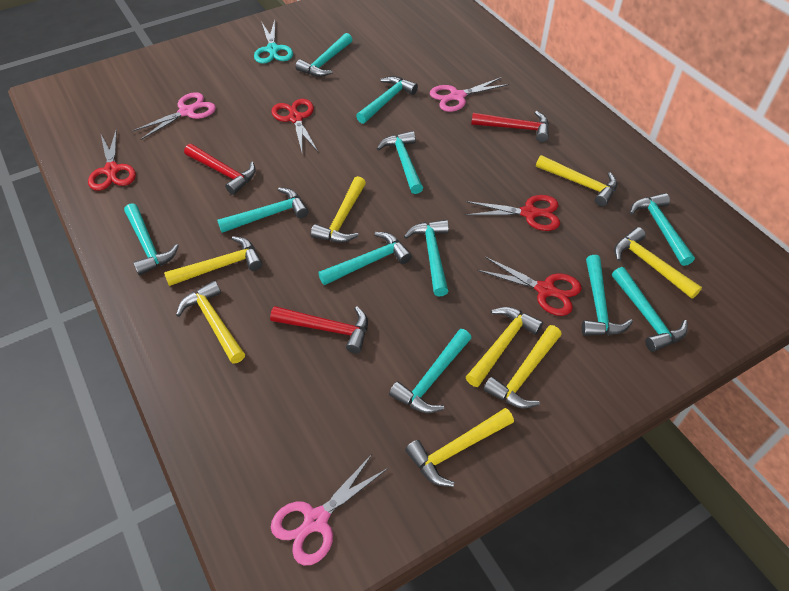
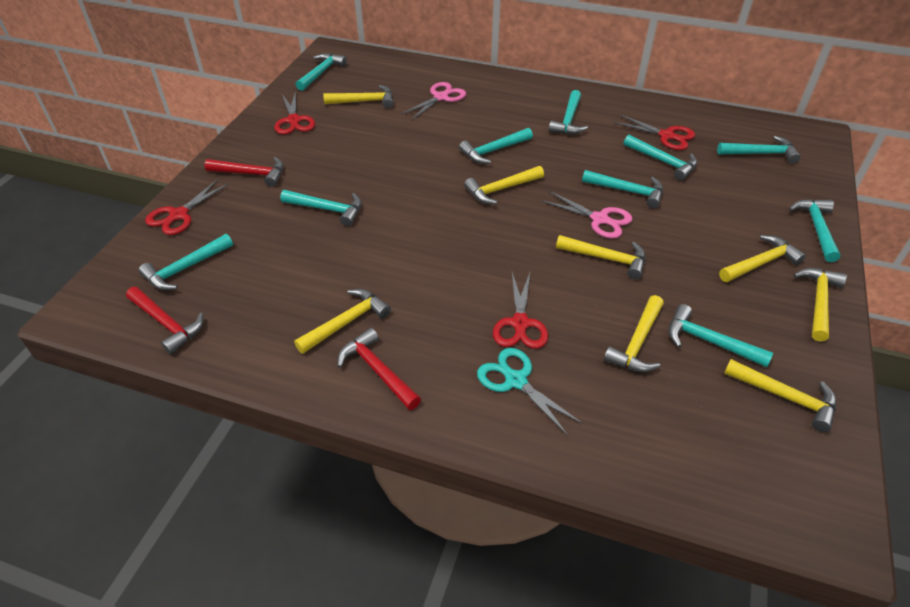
pink scissors: 3 -> 2
turquoise hammer: 11 -> 10

